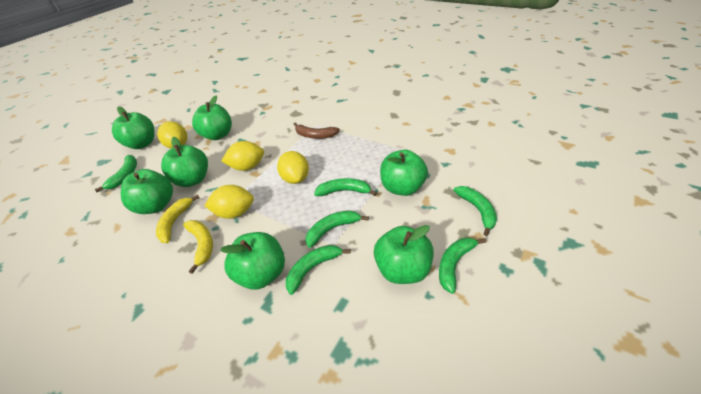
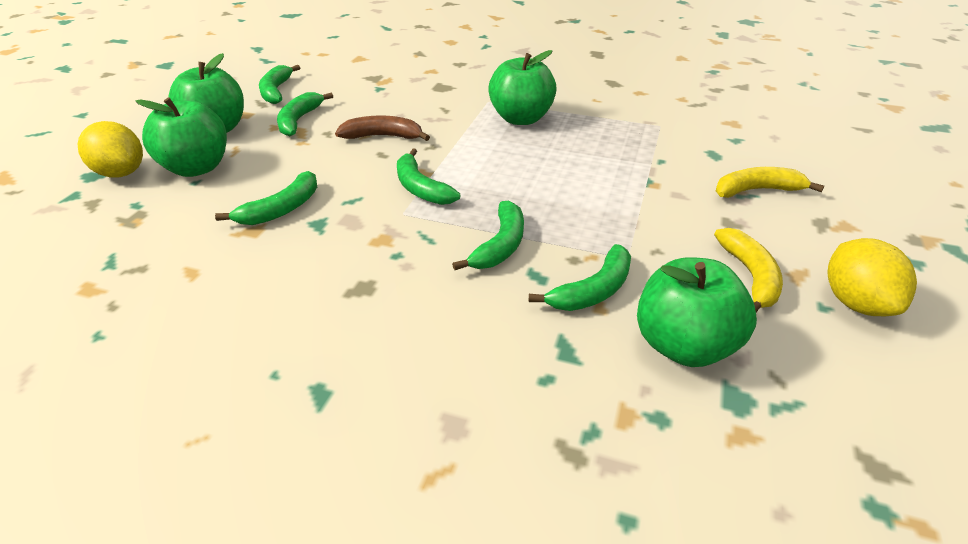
green apple: 7 -> 4
yellow lemon: 4 -> 2

